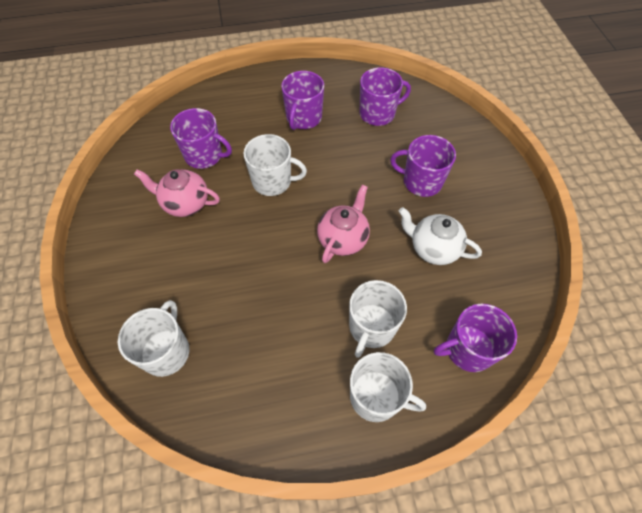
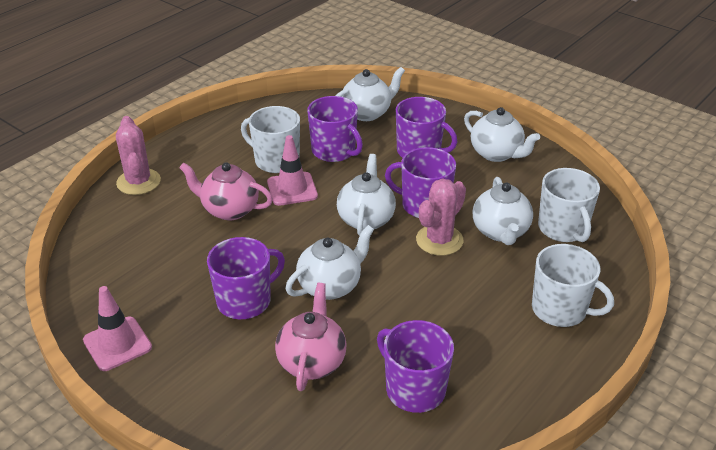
pink cactus: 0 -> 2
pink traffic cone: 0 -> 2
white mug: 4 -> 3
white teapot: 1 -> 5

